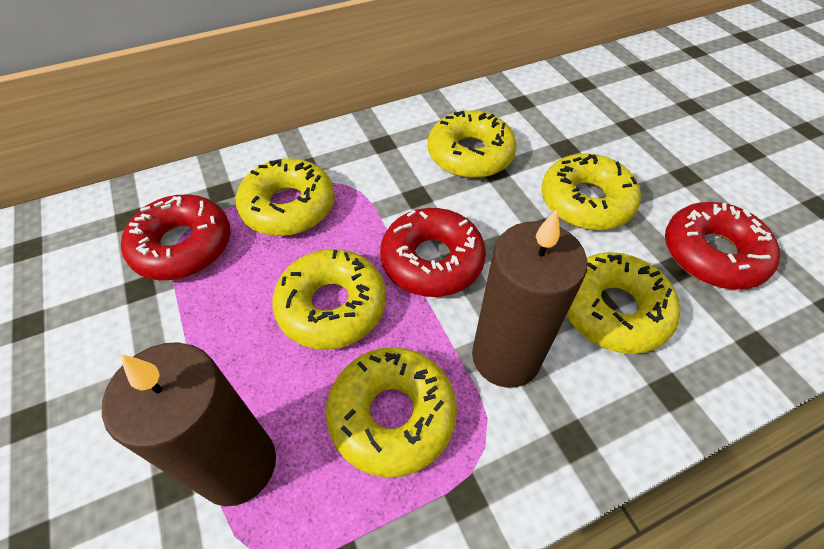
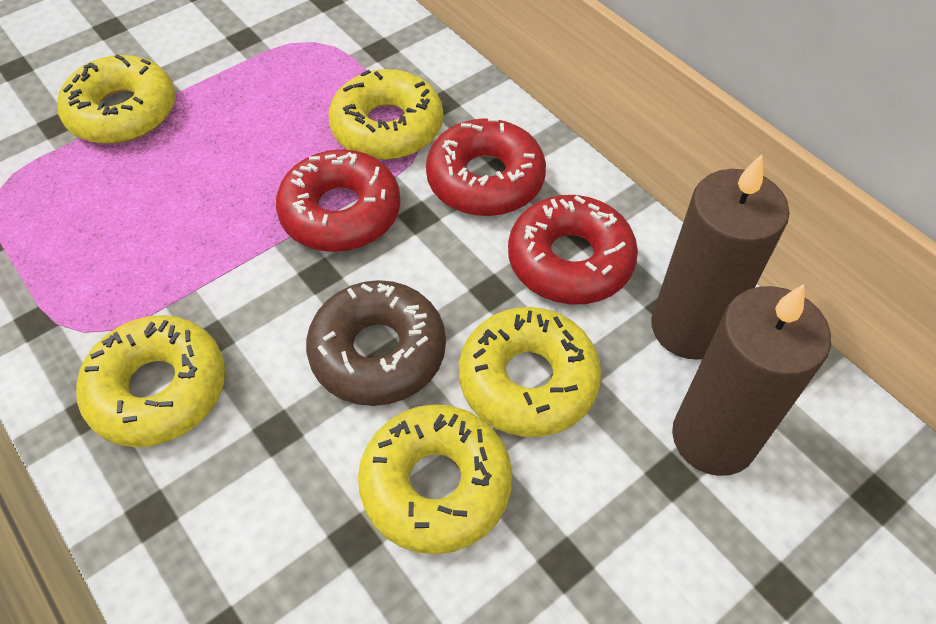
brown donut: 0 -> 1
yellow donut: 6 -> 5

